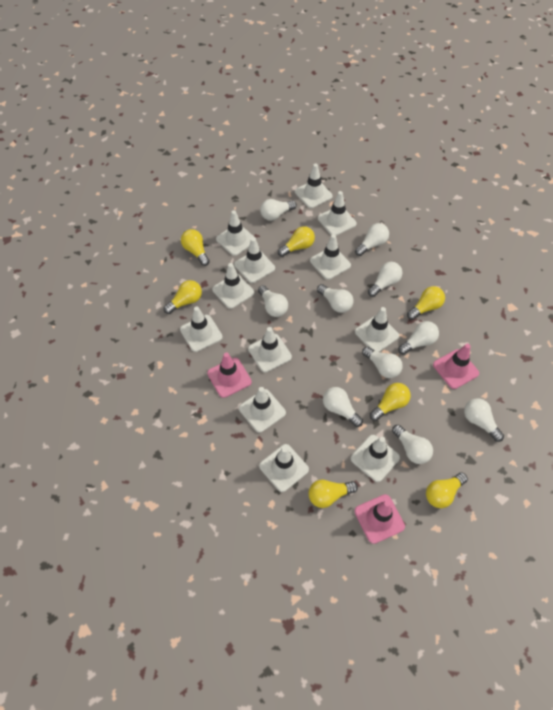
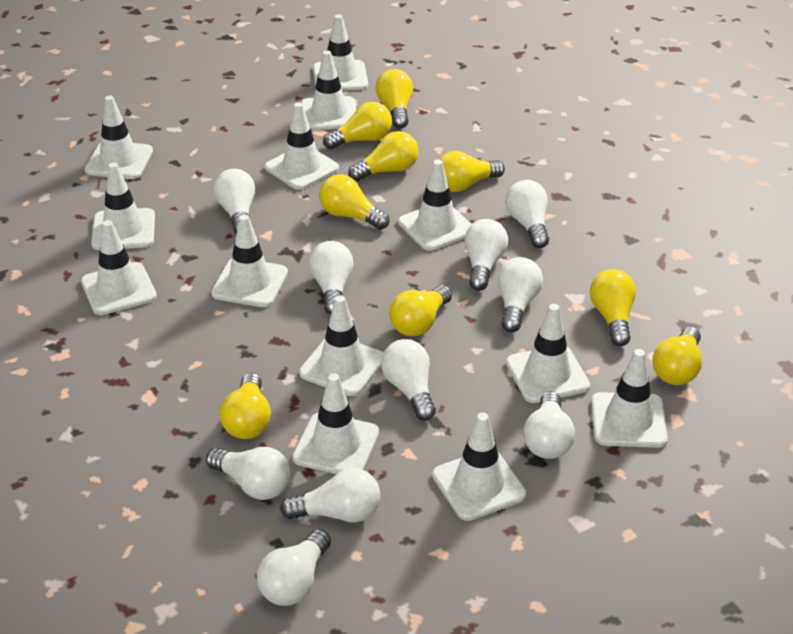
pink traffic cone: 3 -> 0
white traffic cone: 12 -> 13
yellow light bulb: 7 -> 9

